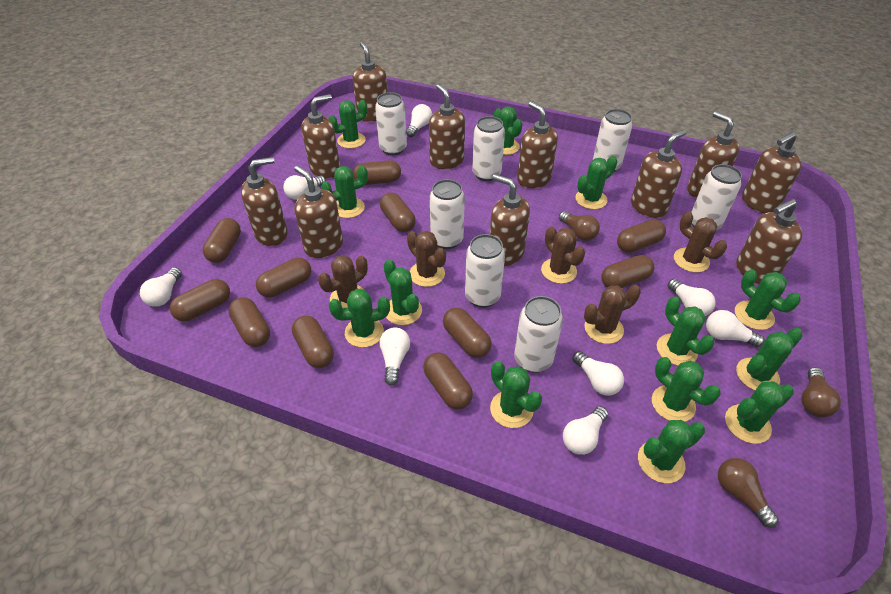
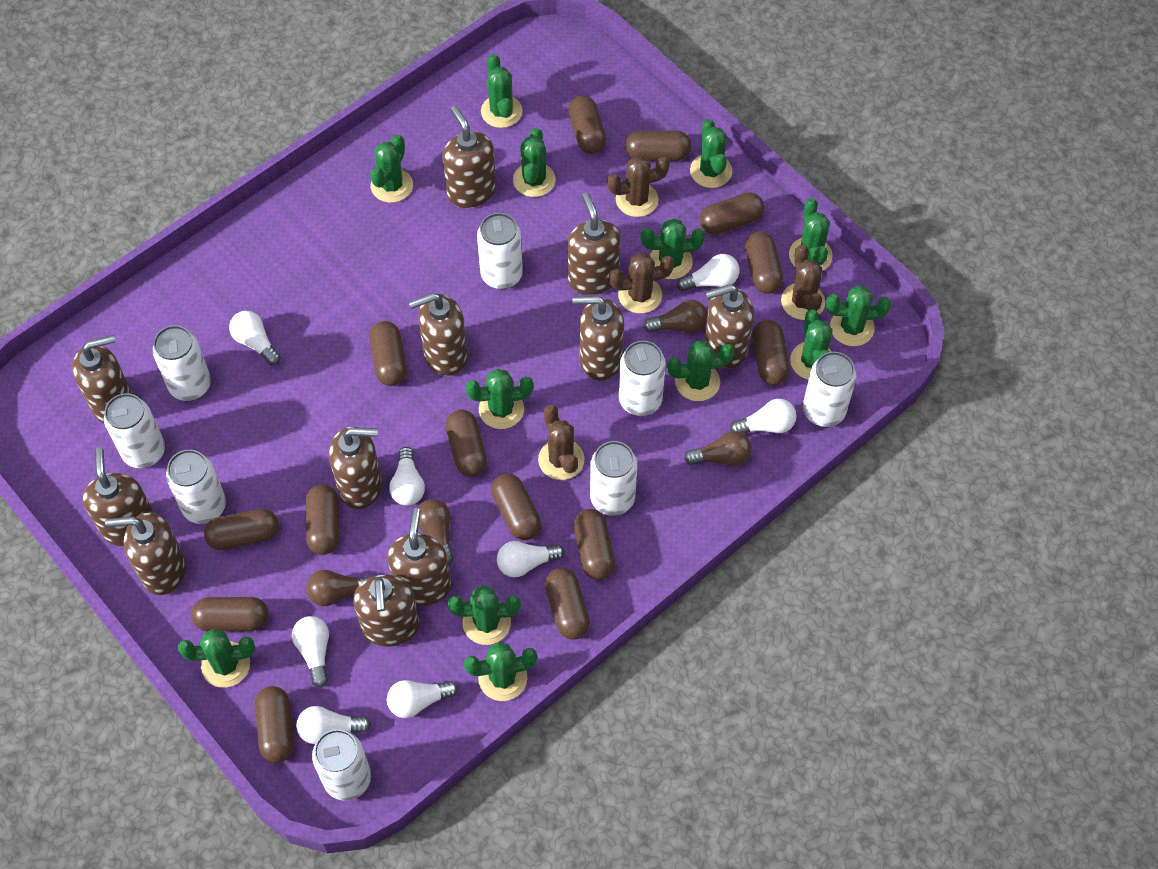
brown cactus: 5 -> 4
brown capsule: 11 -> 14
brown light bulb: 3 -> 4
white can: 7 -> 8

